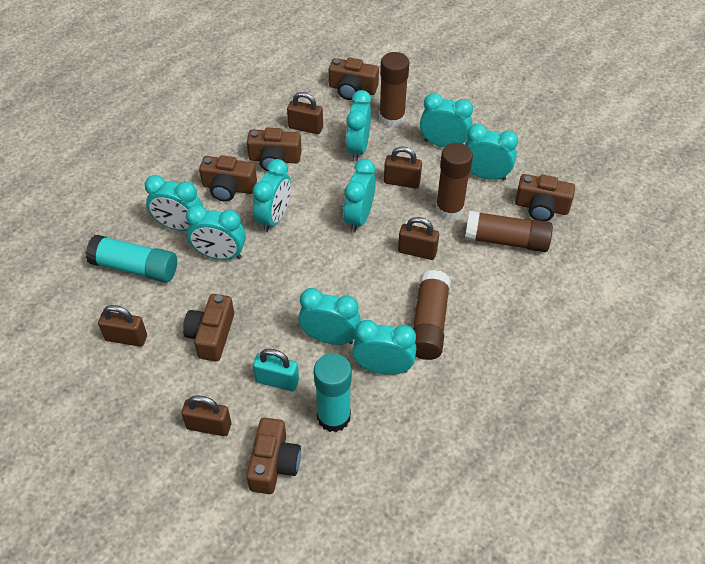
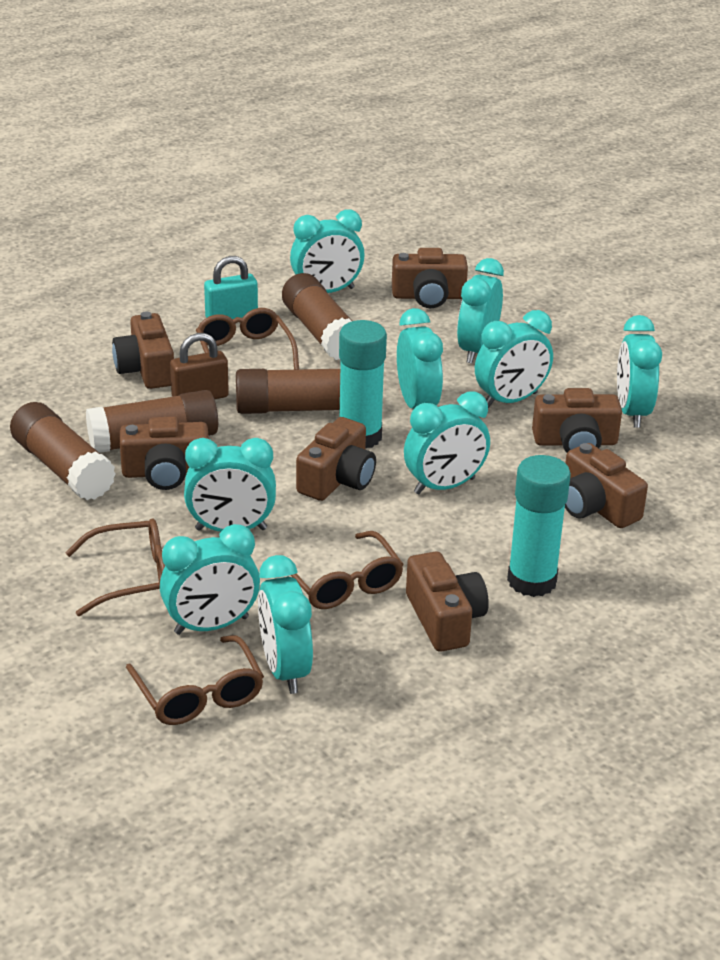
brown camera: 6 -> 7
brown glasses: 0 -> 4
brown padlock: 5 -> 1

